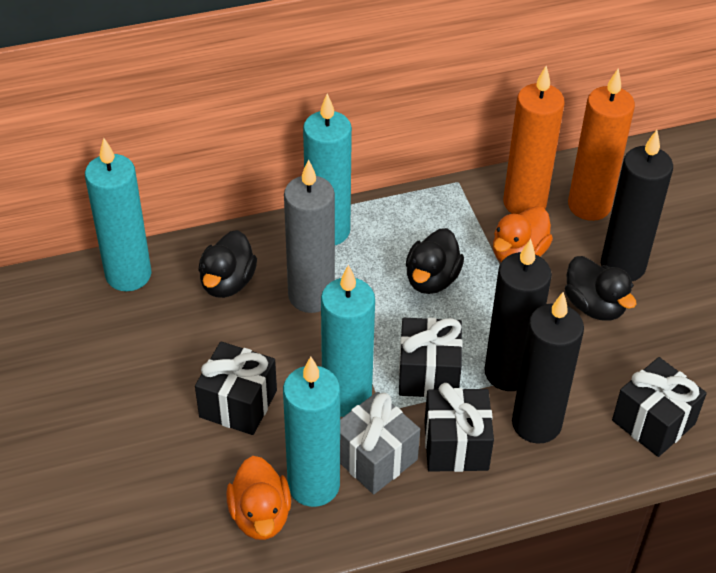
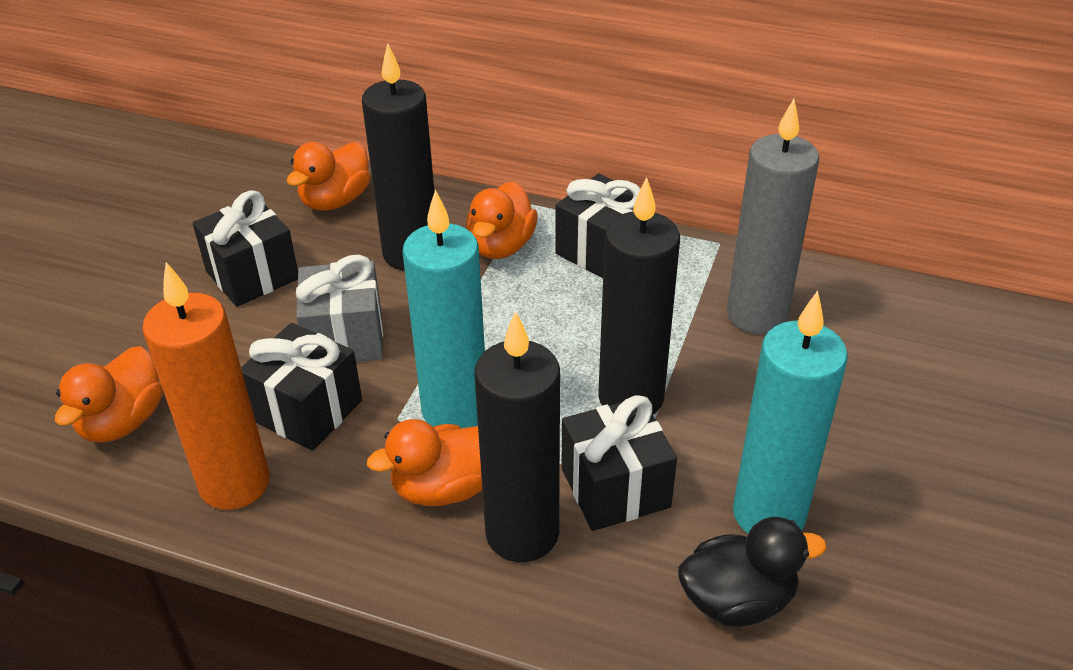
black duck: 3 -> 1
orange candle: 2 -> 1
orange duck: 2 -> 4
turquoise candle: 4 -> 2

